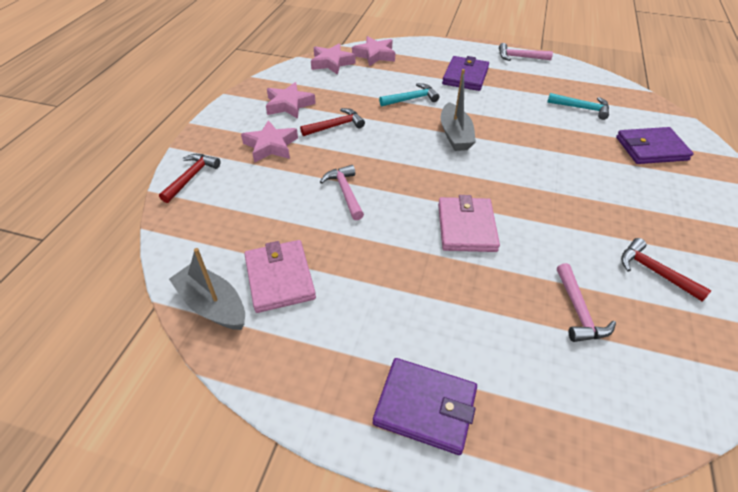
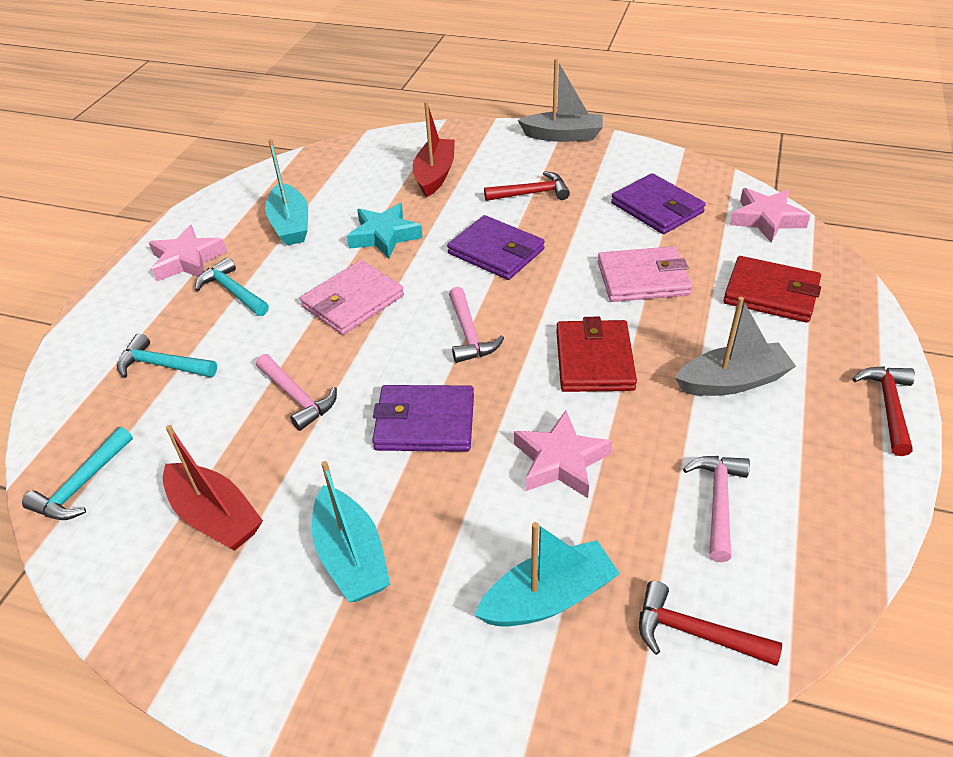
pink star: 4 -> 3
red boat: 0 -> 2
red wallet: 0 -> 2
turquoise boat: 0 -> 3
turquoise hammer: 2 -> 3
turquoise star: 0 -> 1

